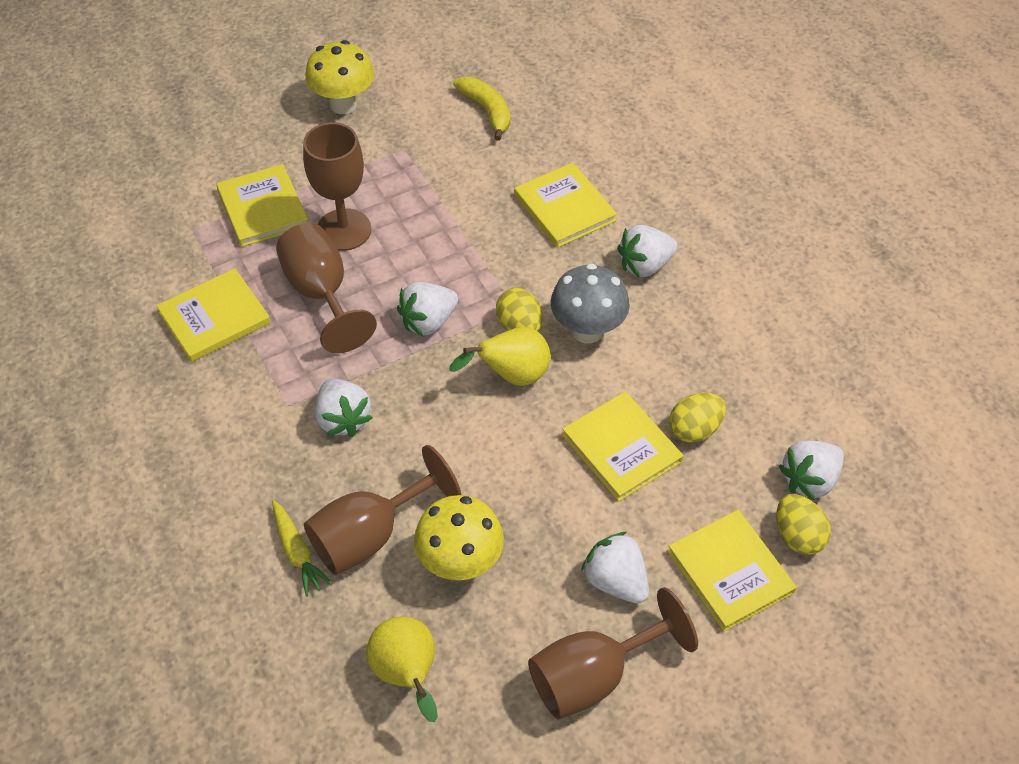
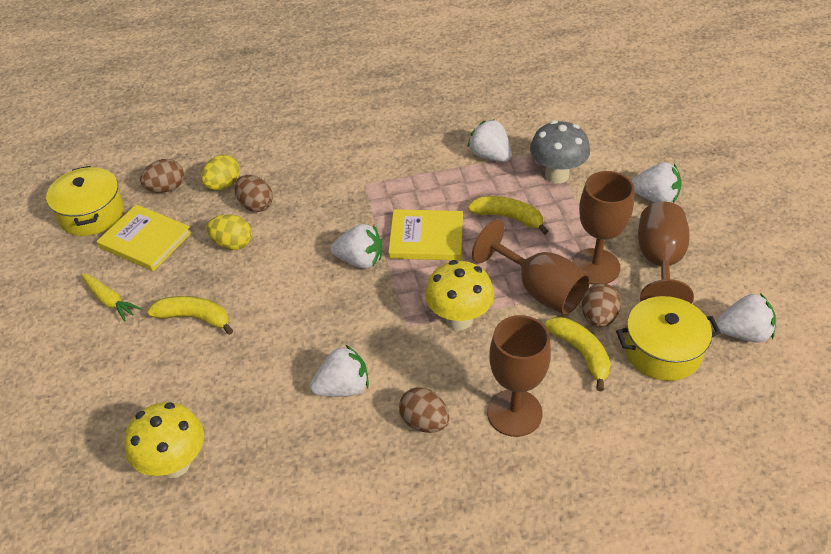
brown egg: 0 -> 4
yellow banana: 1 -> 3
yellow book: 5 -> 2
yellow egg: 3 -> 2
yellow pear: 2 -> 0
yellow pot: 0 -> 2

